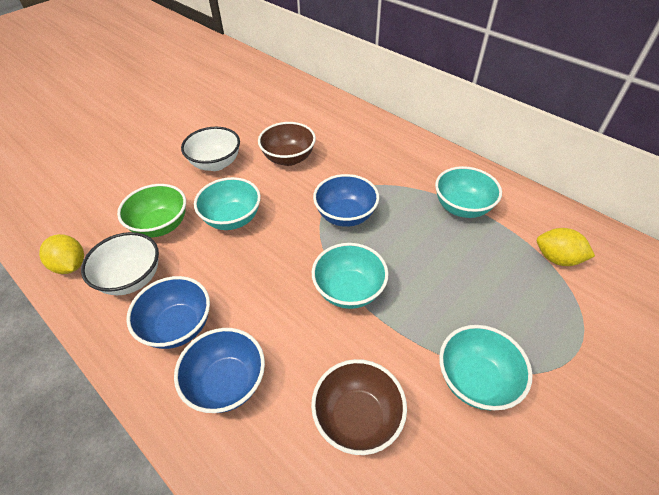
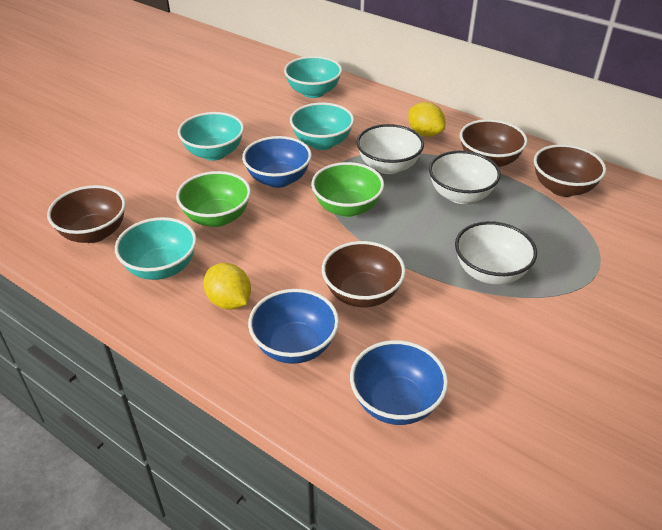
brown bowl: 2 -> 4
green bowl: 1 -> 2
white bowl: 2 -> 3

